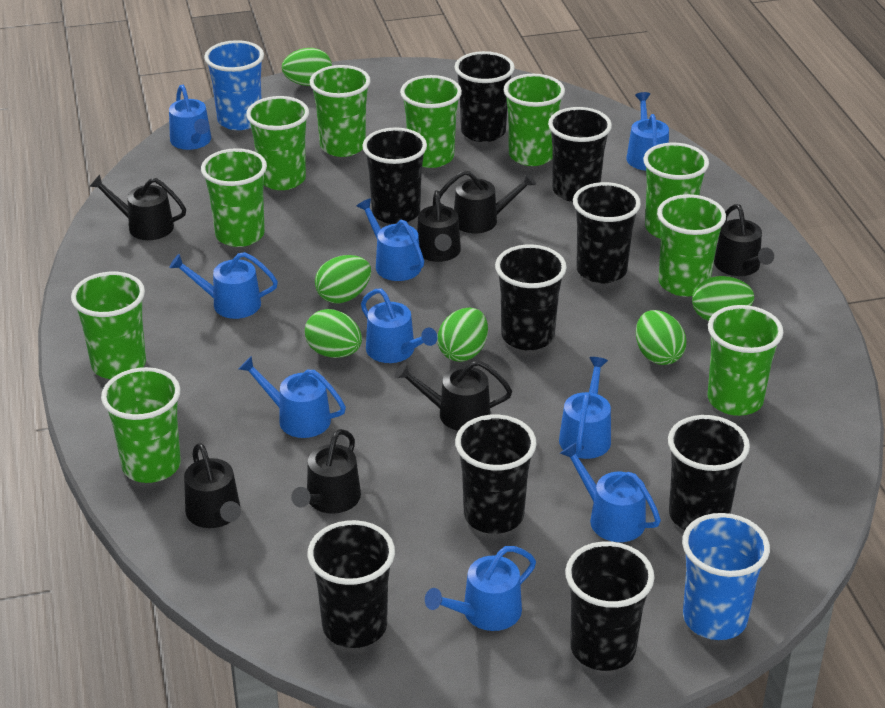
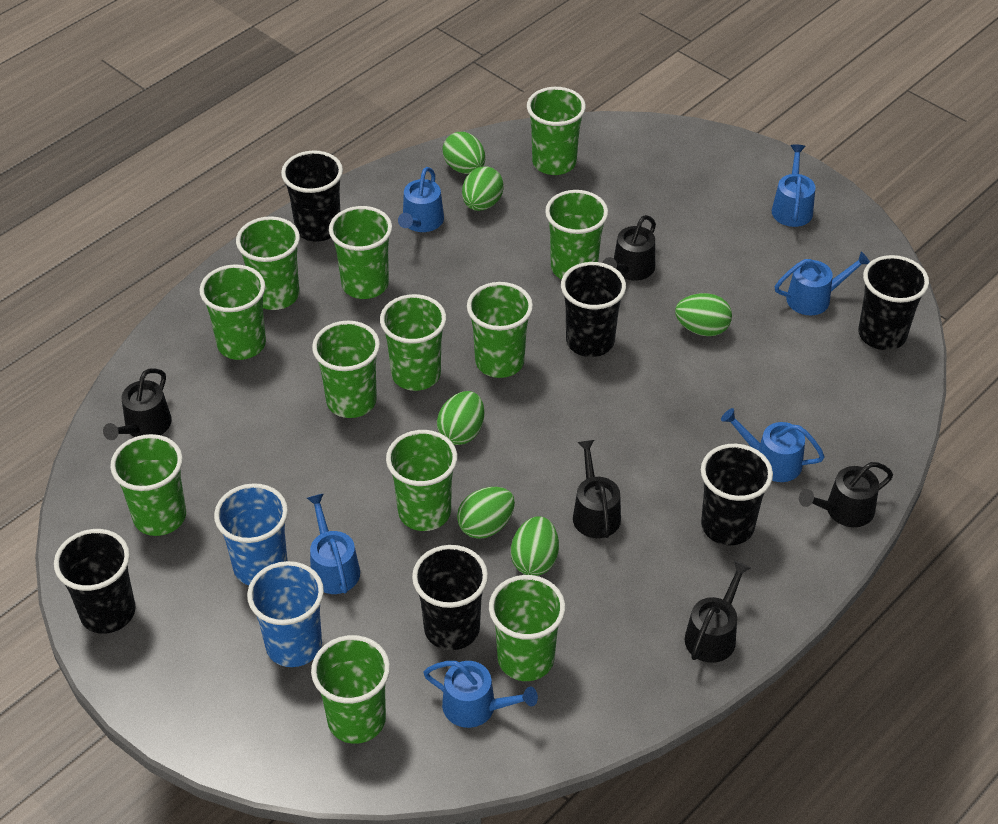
black cup: 9 -> 6
black watering can: 7 -> 5
blue watering can: 9 -> 6
green cup: 10 -> 12

